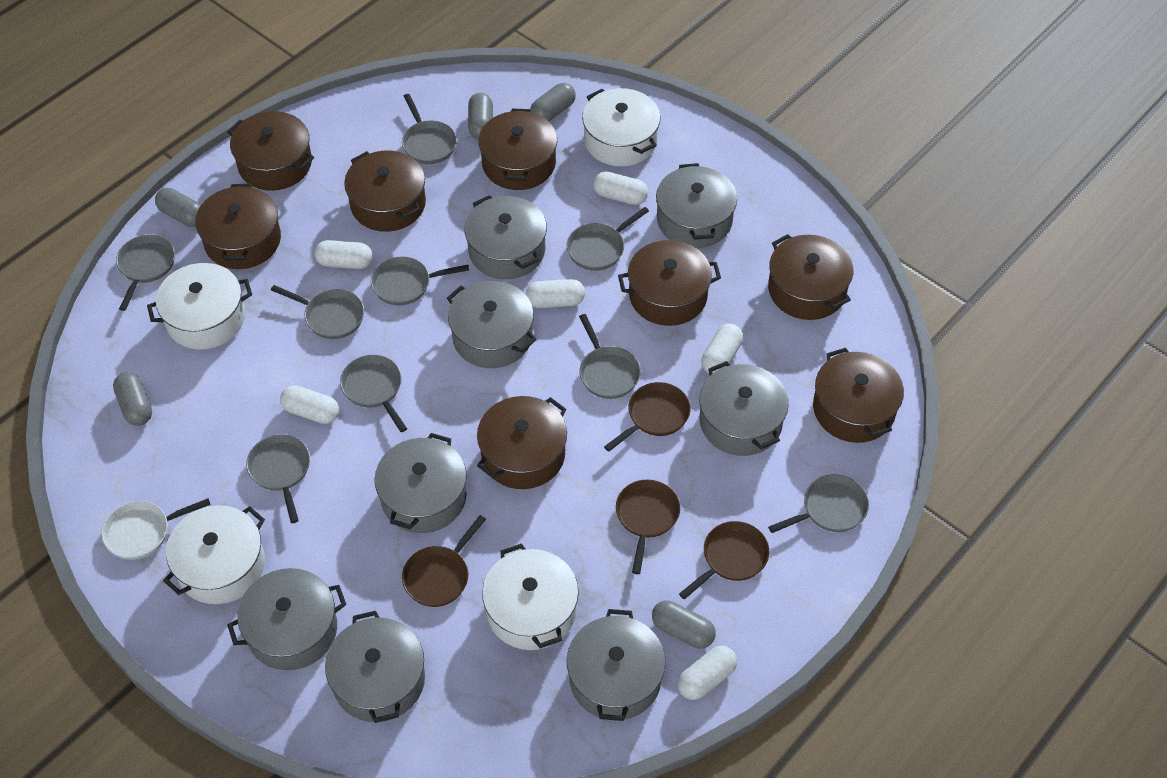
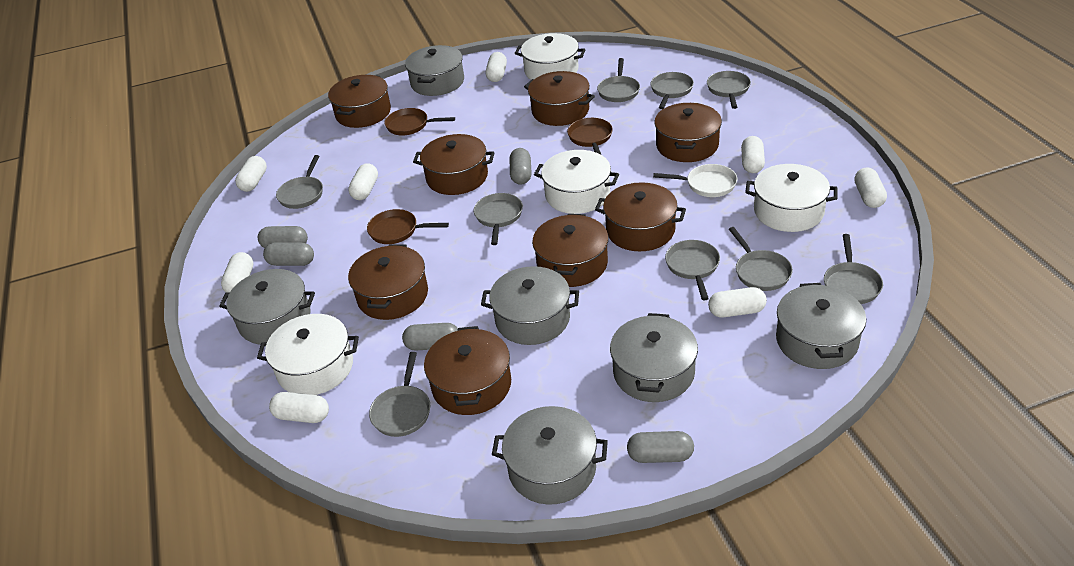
brown pan: 4 -> 3
grey pot: 8 -> 6
white capsule: 6 -> 8

